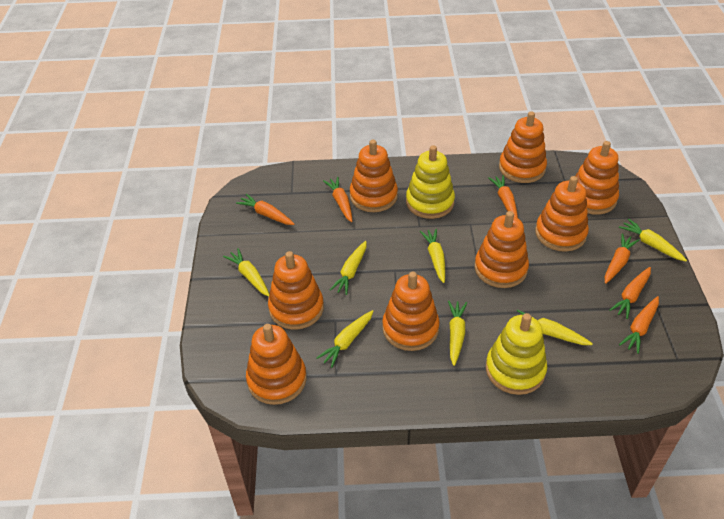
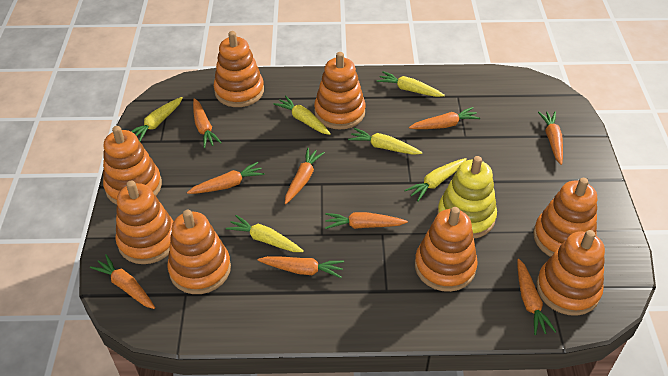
orange carrot: 6 -> 9
yellow carrot: 7 -> 6
yellow stacking toy: 2 -> 1

